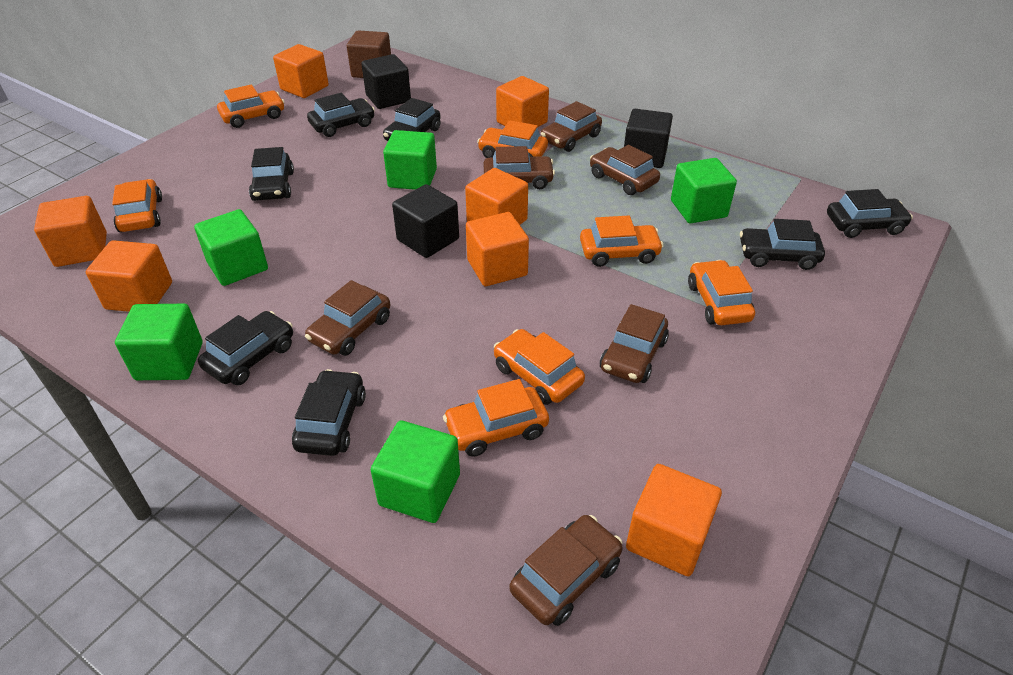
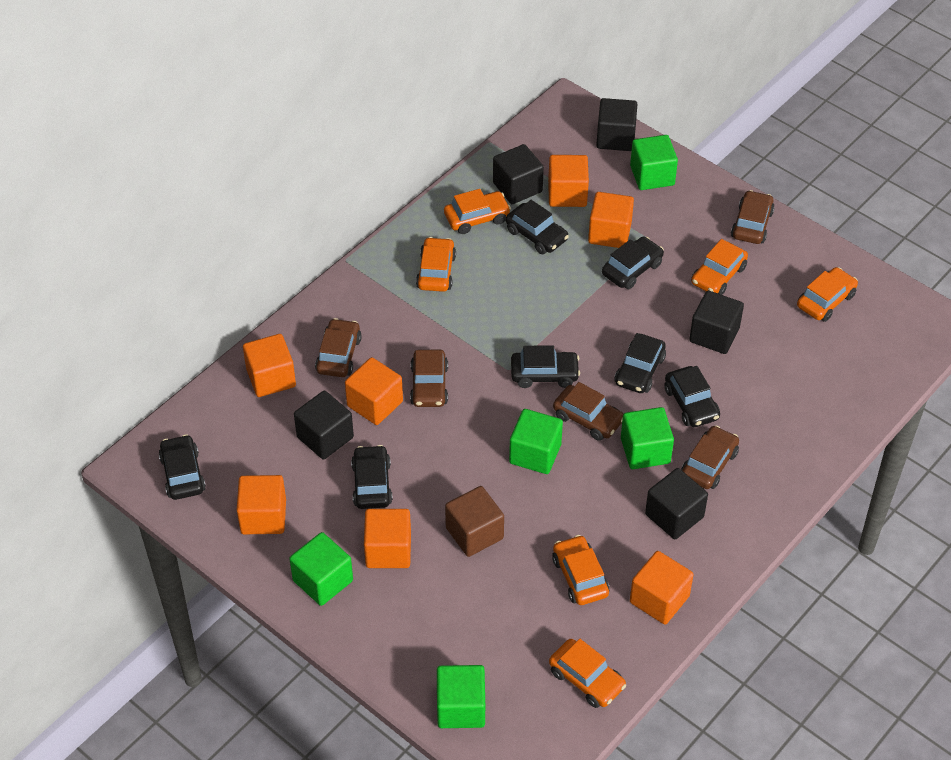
black cube: 3 -> 5
brown car: 6 -> 5
orange car: 7 -> 6

